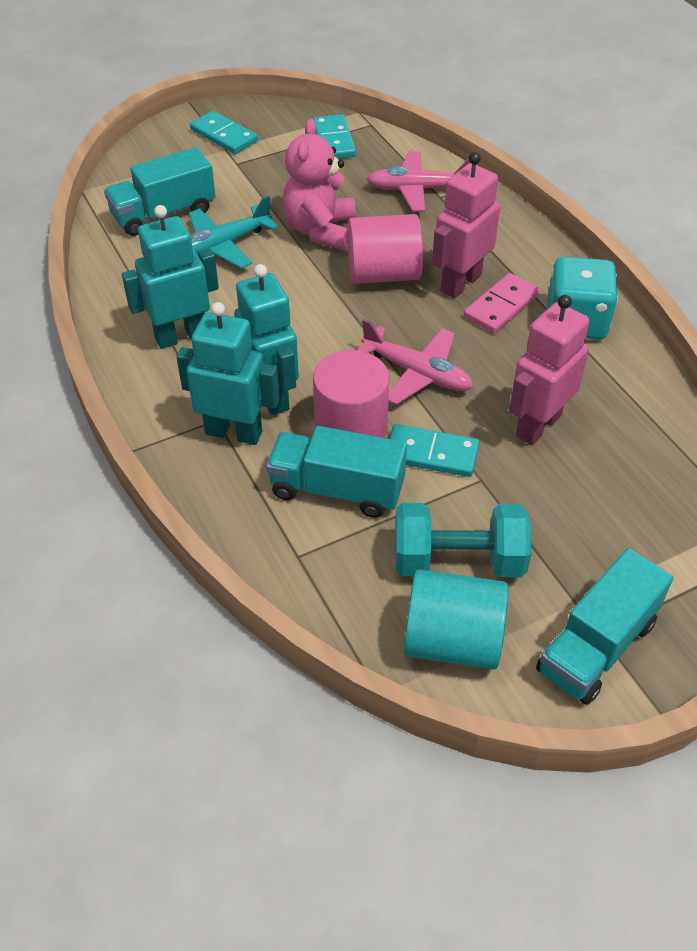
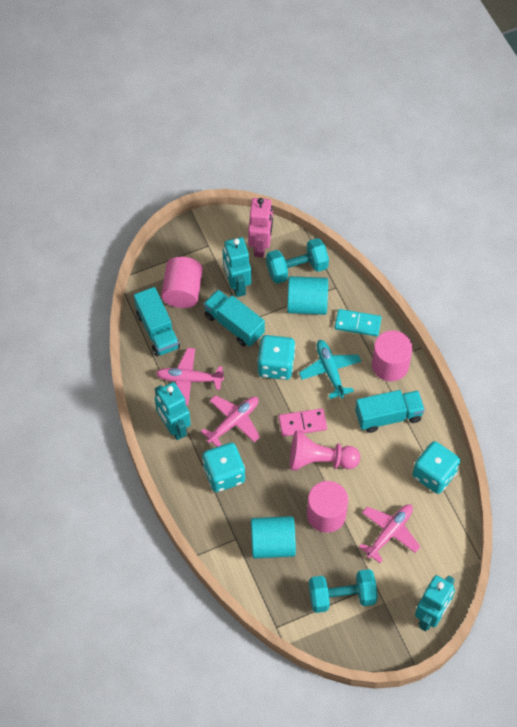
pink cylinder: 2 -> 3
pink pawn: 0 -> 1
pink plane: 2 -> 3
pink robot: 2 -> 1
pink teddy bear: 1 -> 0
turquoise cylinder: 1 -> 2
turquoise dice: 1 -> 3
turquoise domino: 3 -> 1
turquoise dumbbell: 1 -> 2

